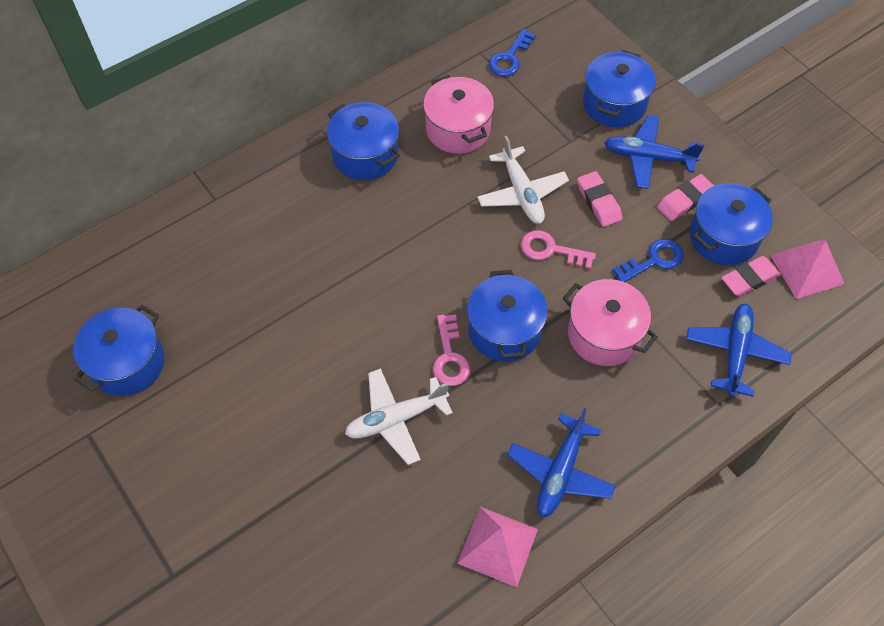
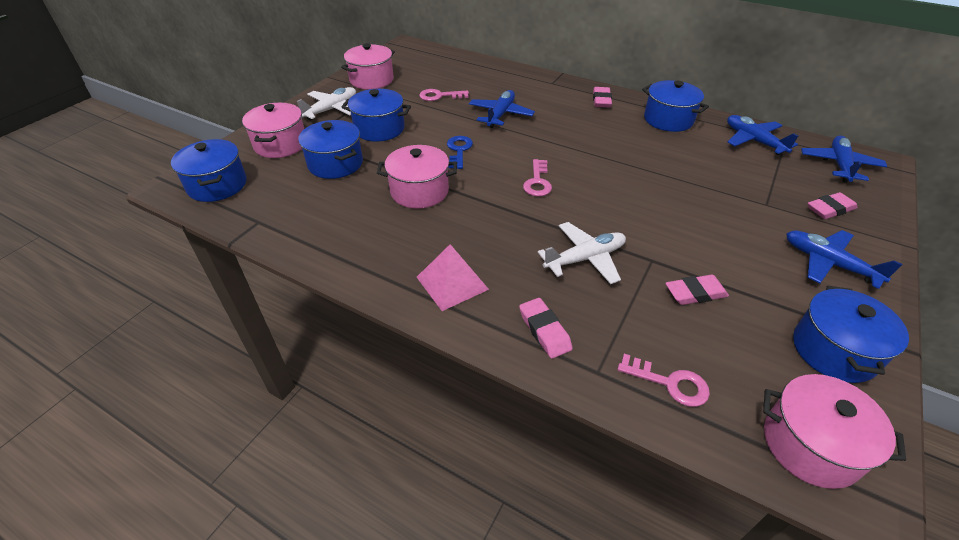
blue key: 2 -> 1
blue plane: 3 -> 4
pink eraser: 3 -> 4
pink key: 2 -> 3
pink pot: 2 -> 4
pink pyramid: 2 -> 1

